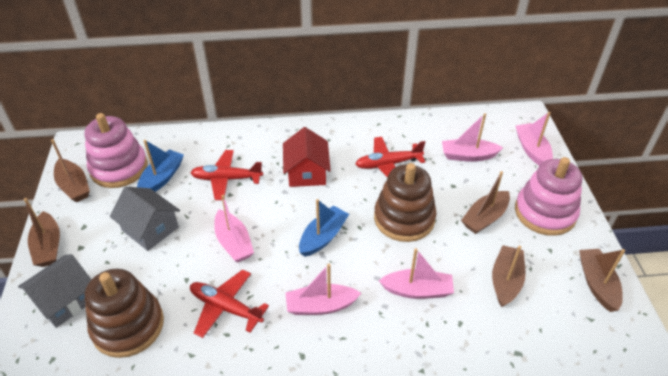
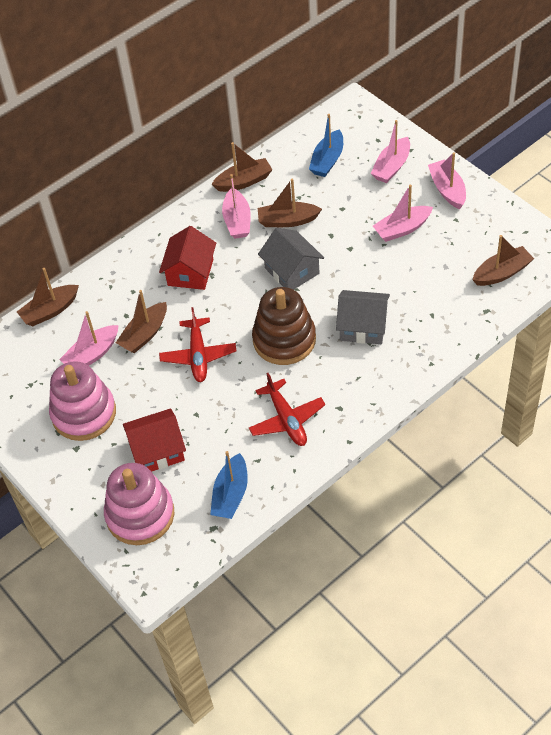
brown stacking toy: 2 -> 1
red house: 1 -> 2
red plane: 3 -> 2

